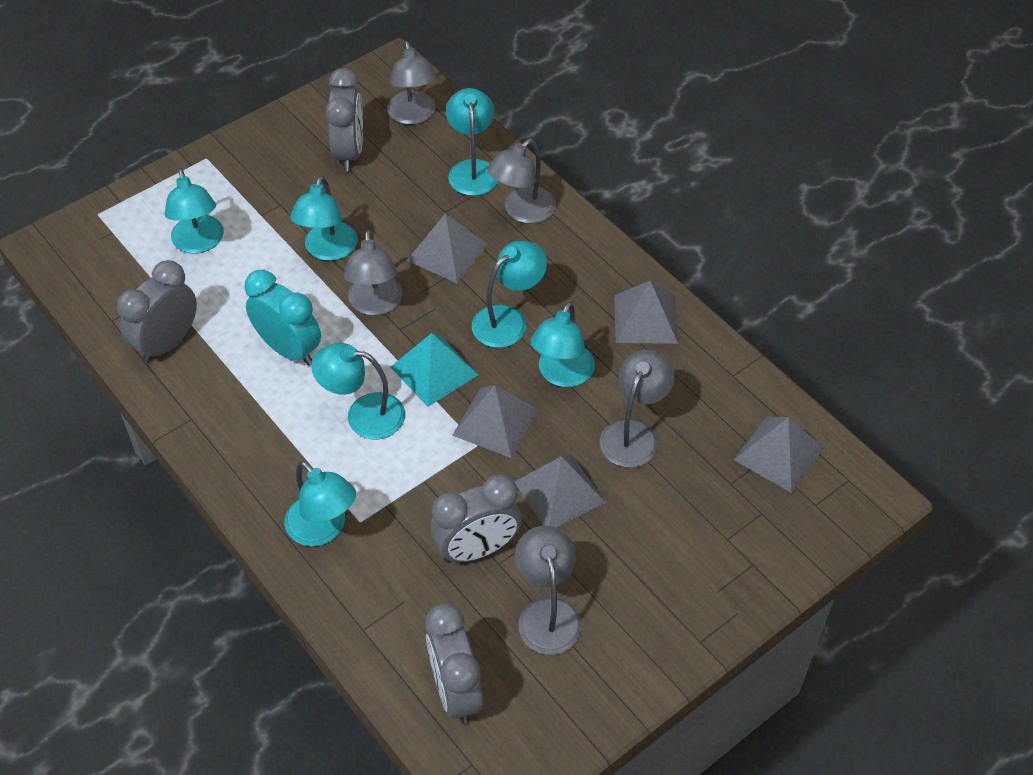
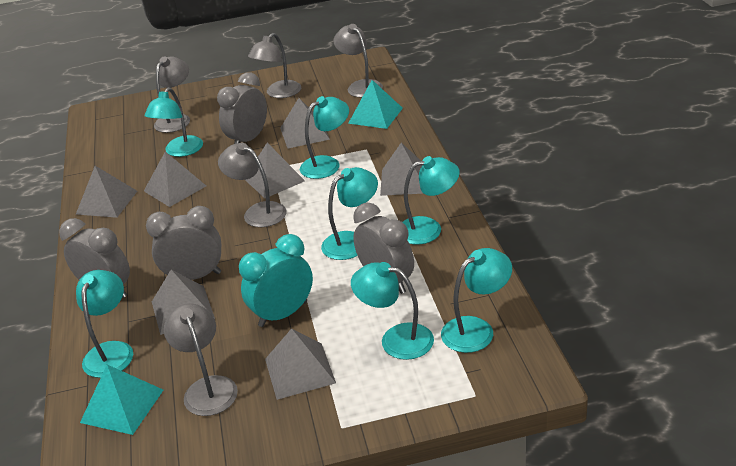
grey pyramid: 5 -> 7
turquoise pyramid: 1 -> 2

